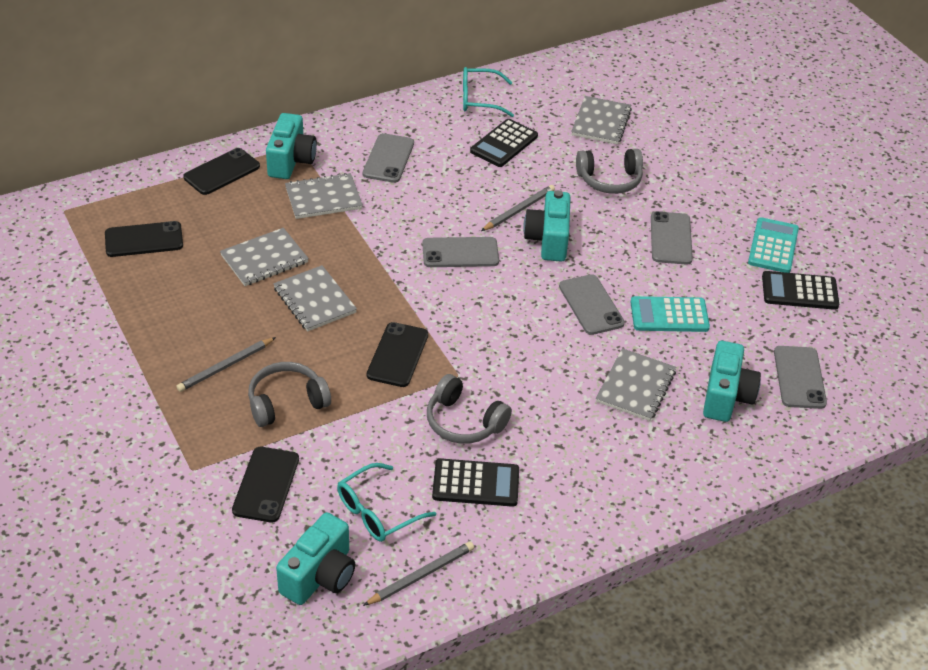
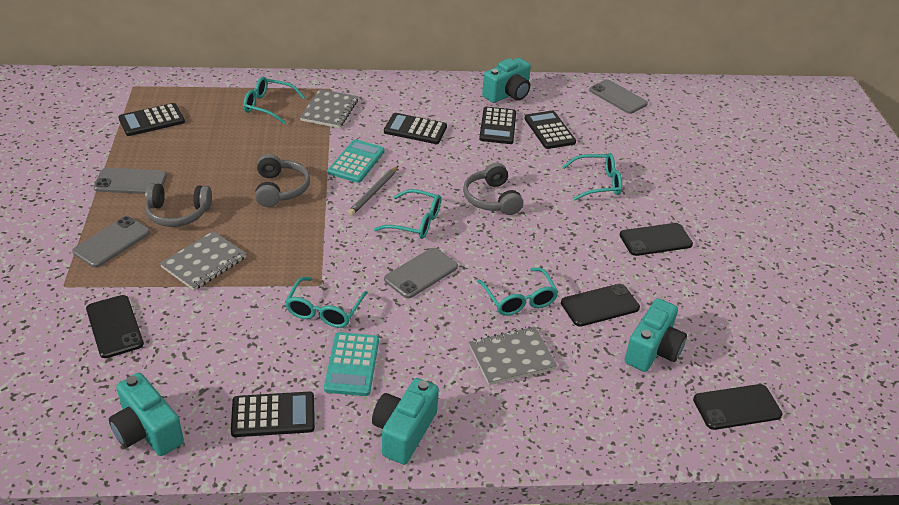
black calculator: 3 -> 5
grey notebook: 5 -> 3
grey pencil: 3 -> 1
grey phone: 5 -> 4
turquoise glasses: 2 -> 5

